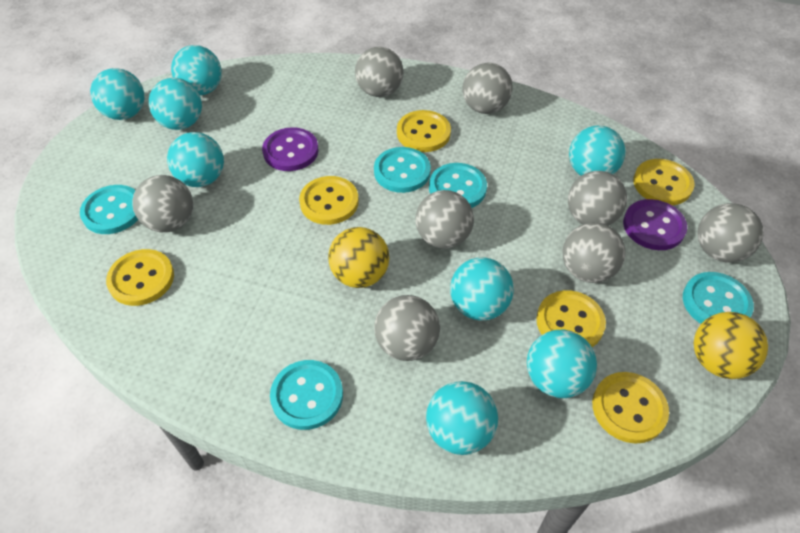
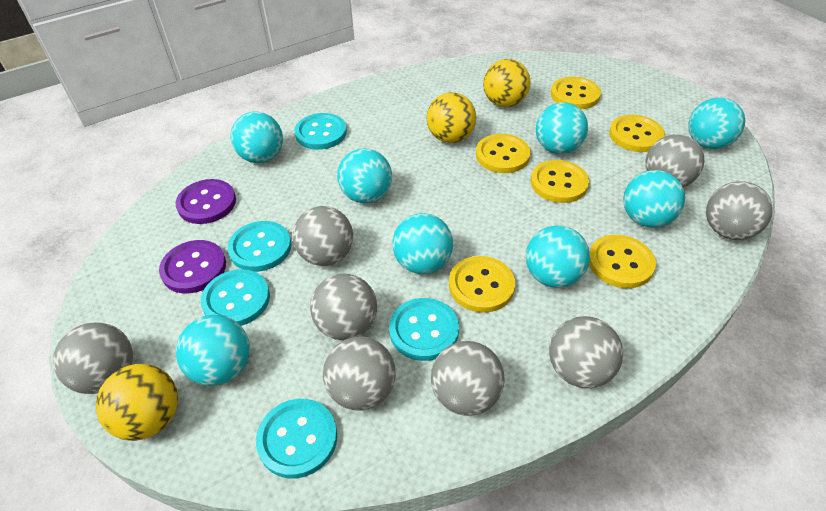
yellow ball: 2 -> 3

